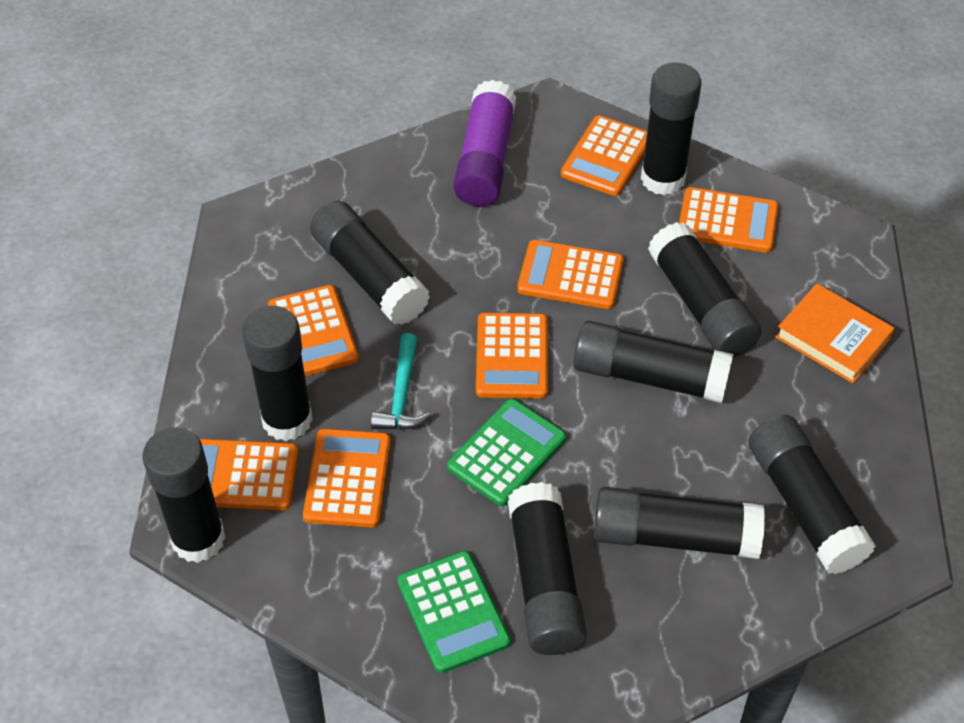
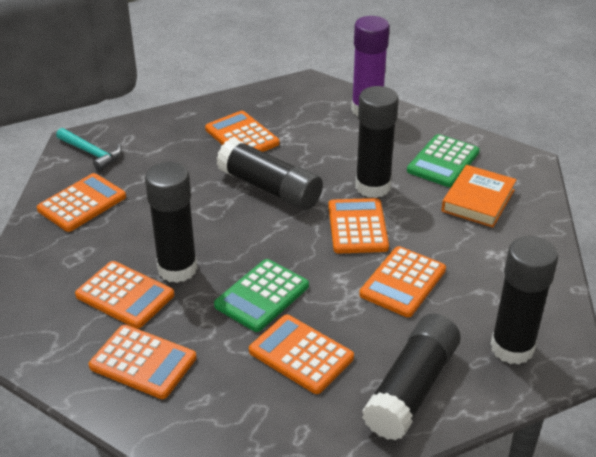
black glue stick: 9 -> 5

